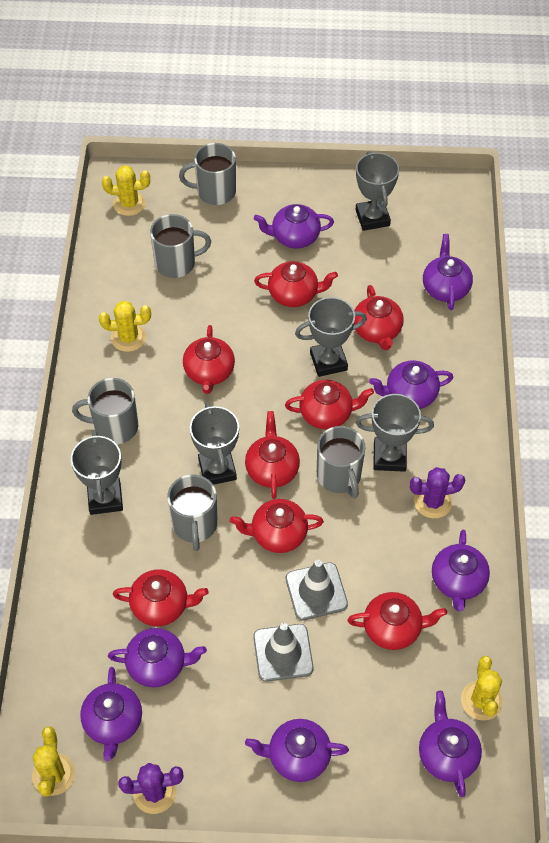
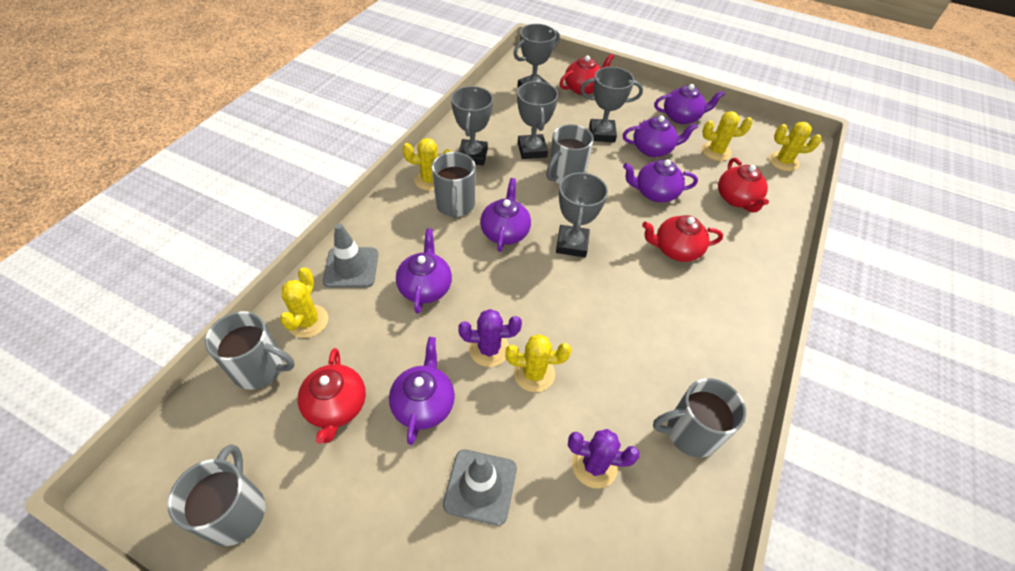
purple teapot: 8 -> 6
red teapot: 8 -> 4
yellow cactus: 4 -> 5

